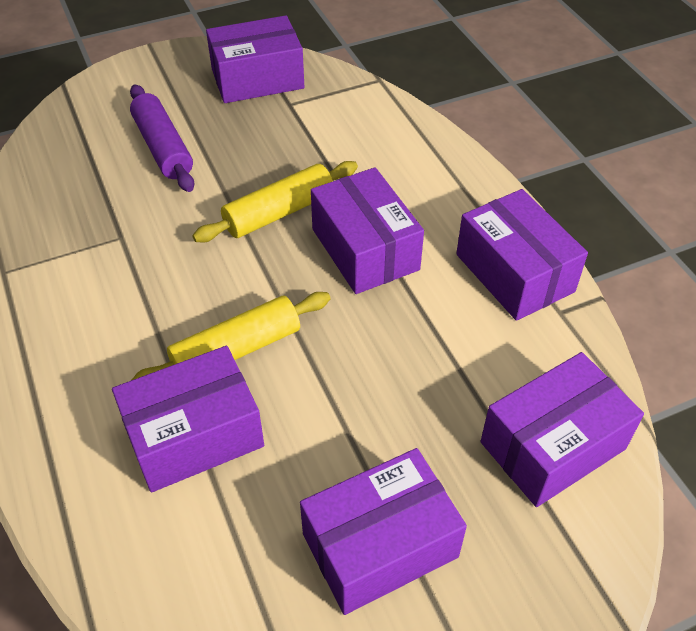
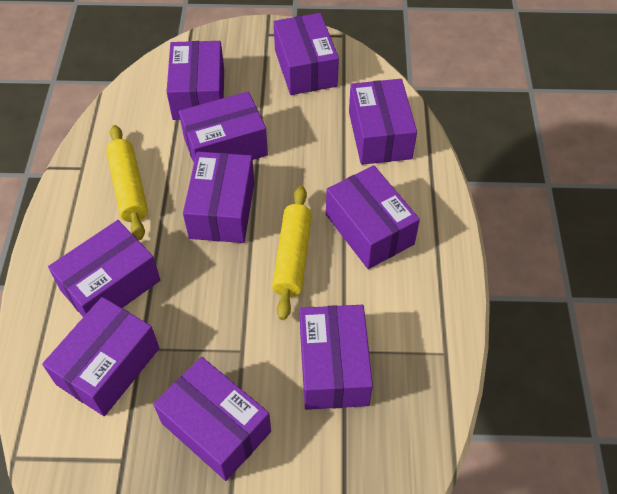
purple box: 6 -> 10
purple rolling pin: 1 -> 0

